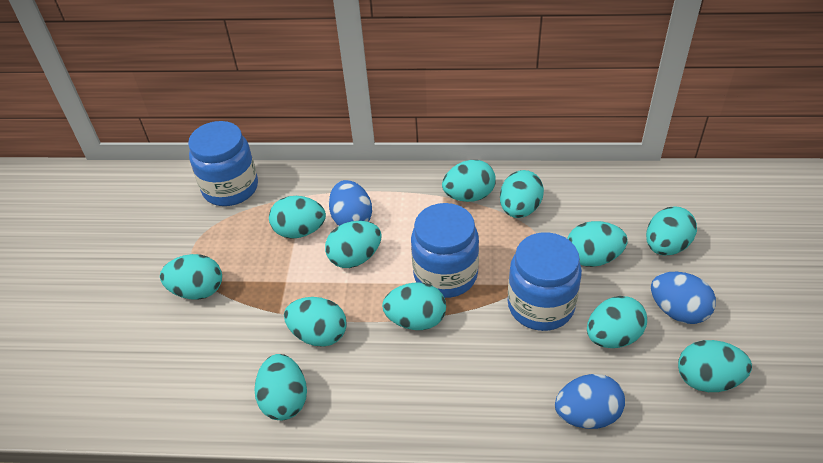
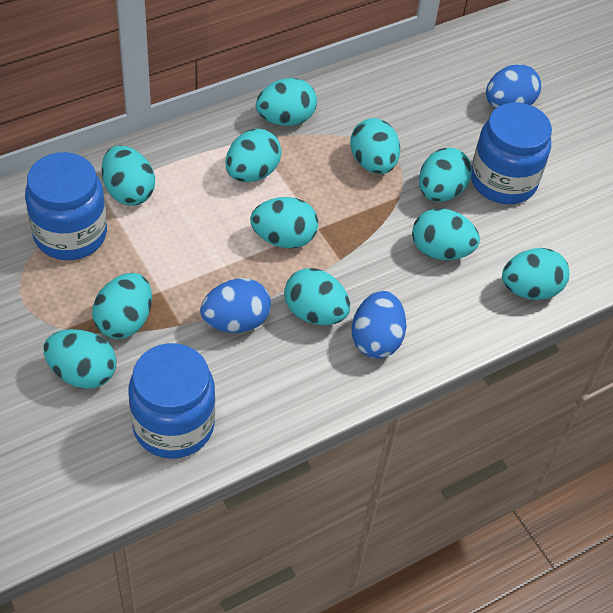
turquoise egg: 12 -> 11

